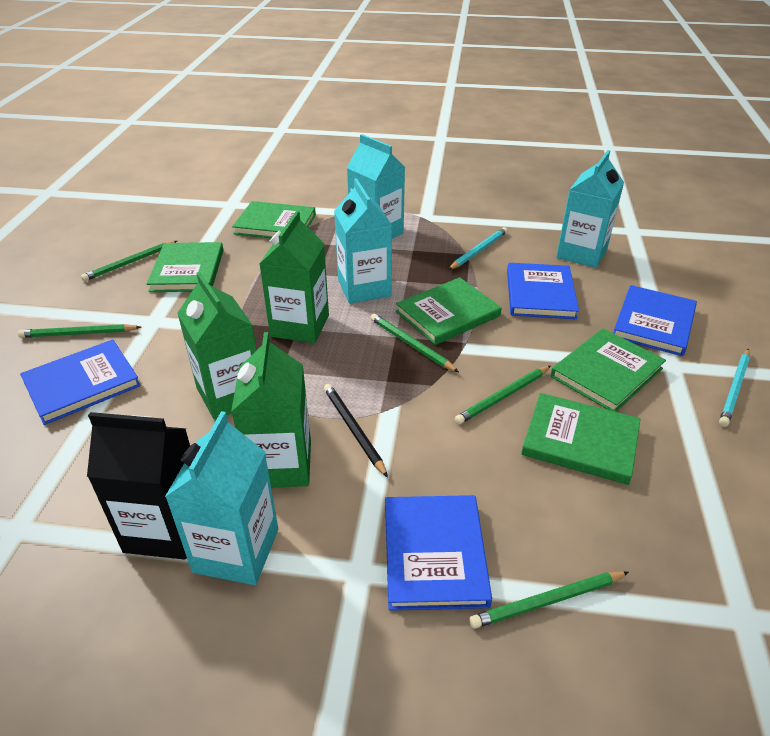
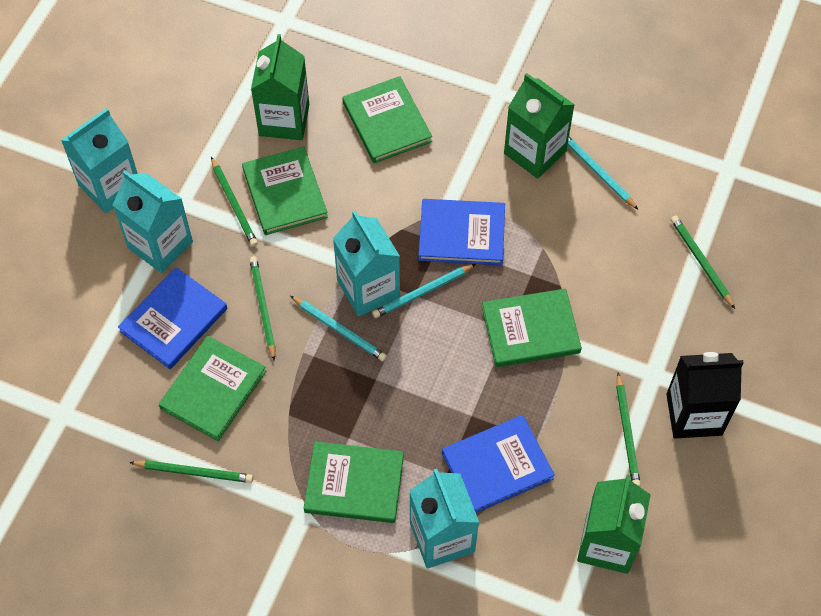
black pencil: 1 -> 0
blue book: 4 -> 3
turquoise pencil: 2 -> 3

